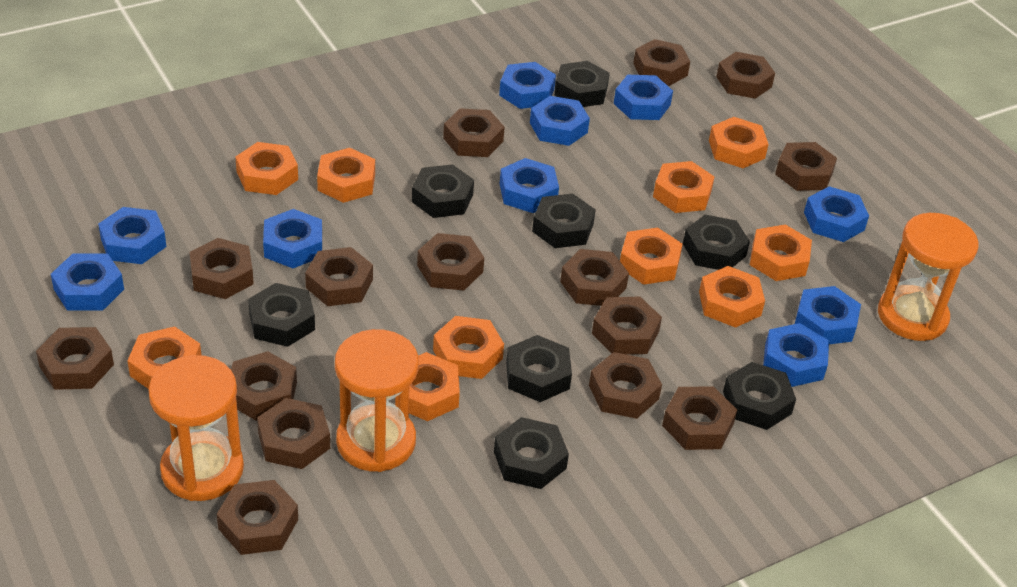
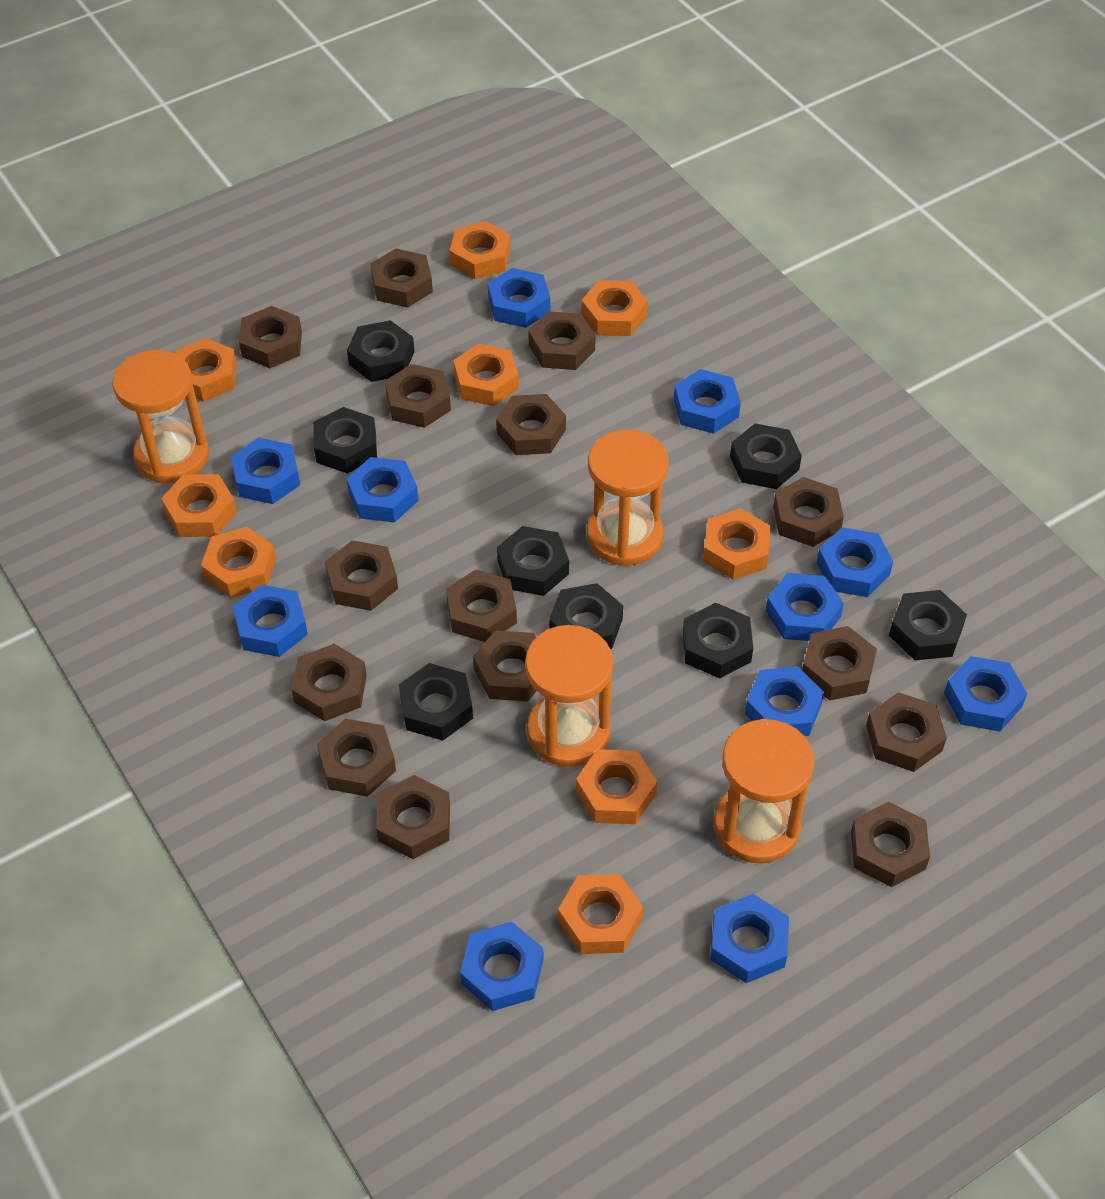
blue nut: 10 -> 11
orange hourglass: 3 -> 4
orange nut: 10 -> 9

